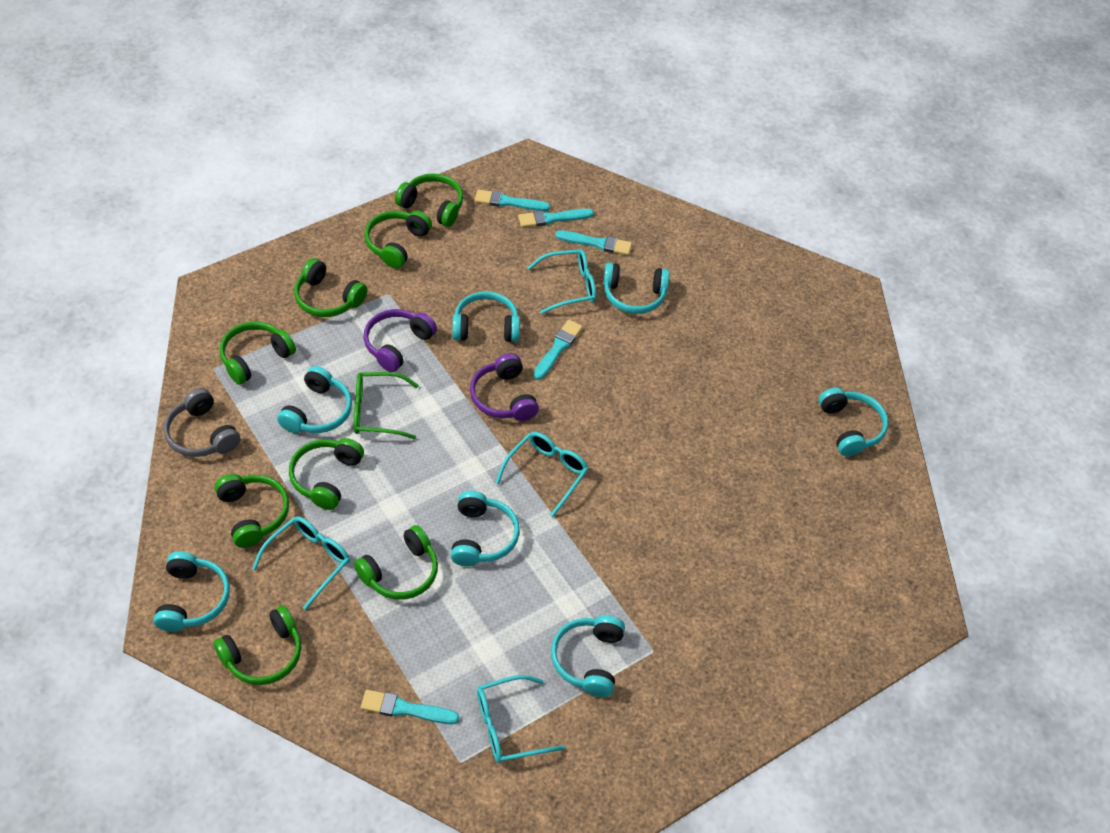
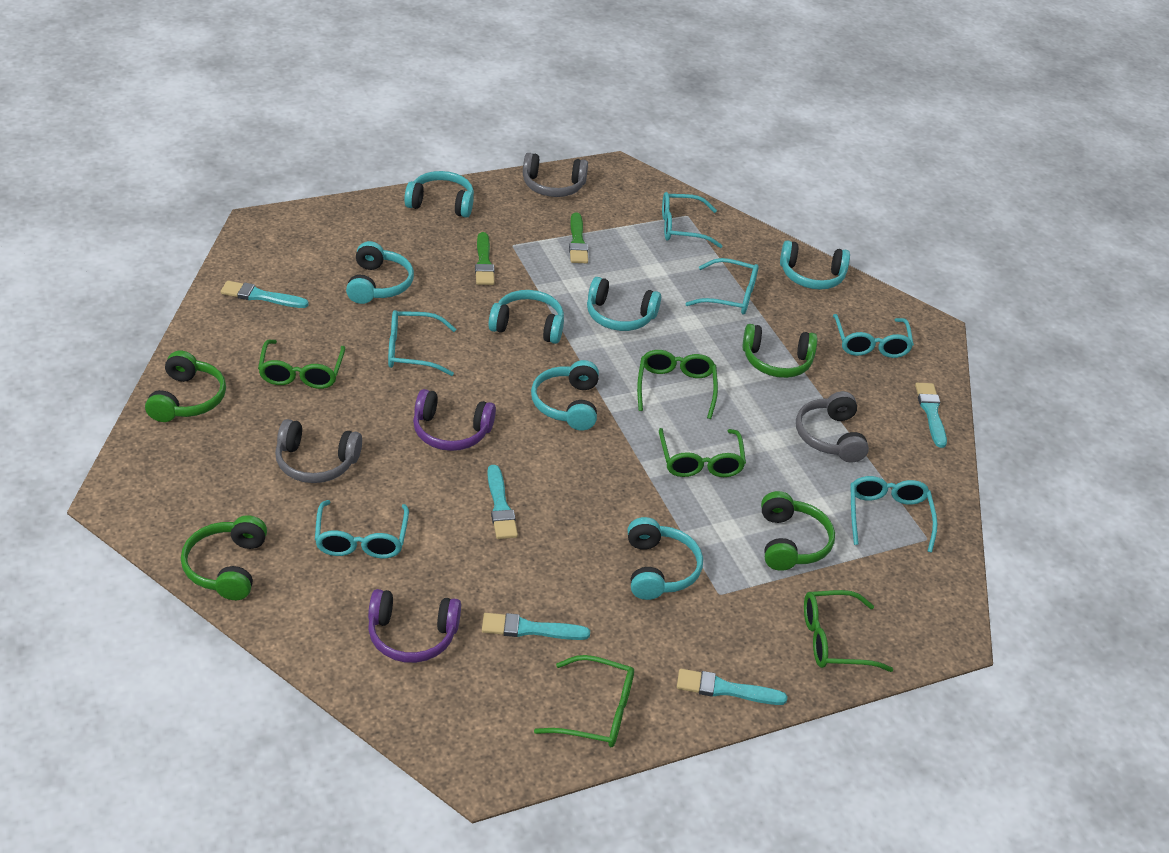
green brush: 0 -> 2
green glasses: 1 -> 5
green headphones: 8 -> 4
grey headphones: 1 -> 3
turquoise glasses: 4 -> 6

